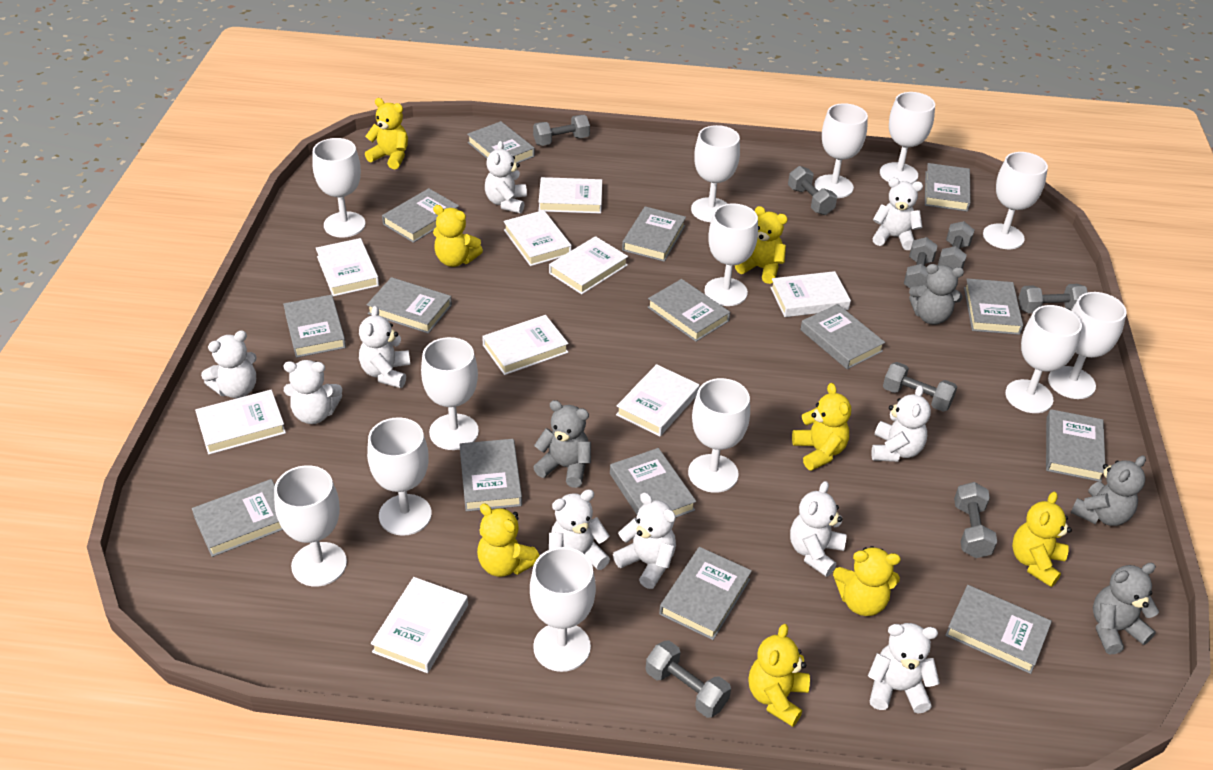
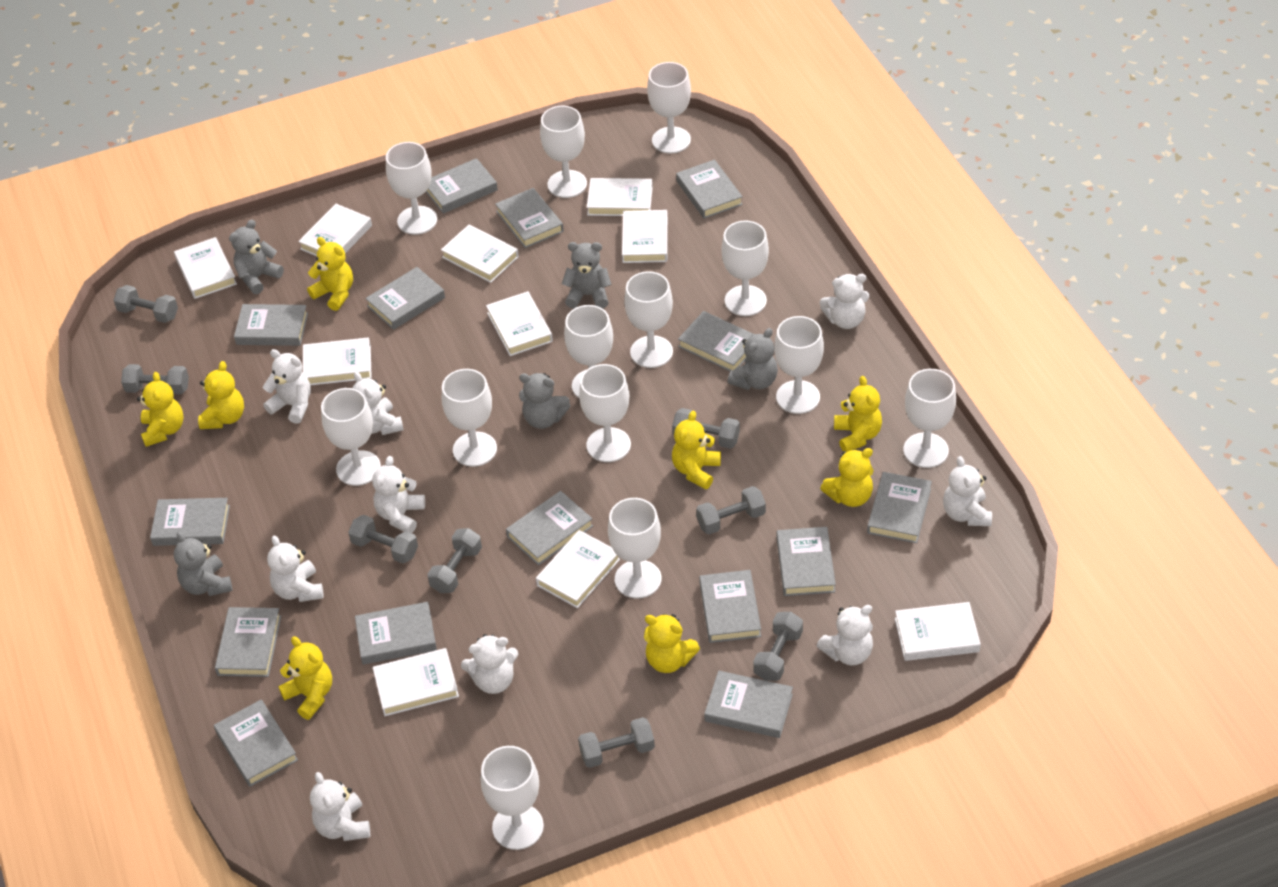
grey teddy bear: 4 -> 5
white book: 9 -> 10
white teddy bear: 10 -> 9

